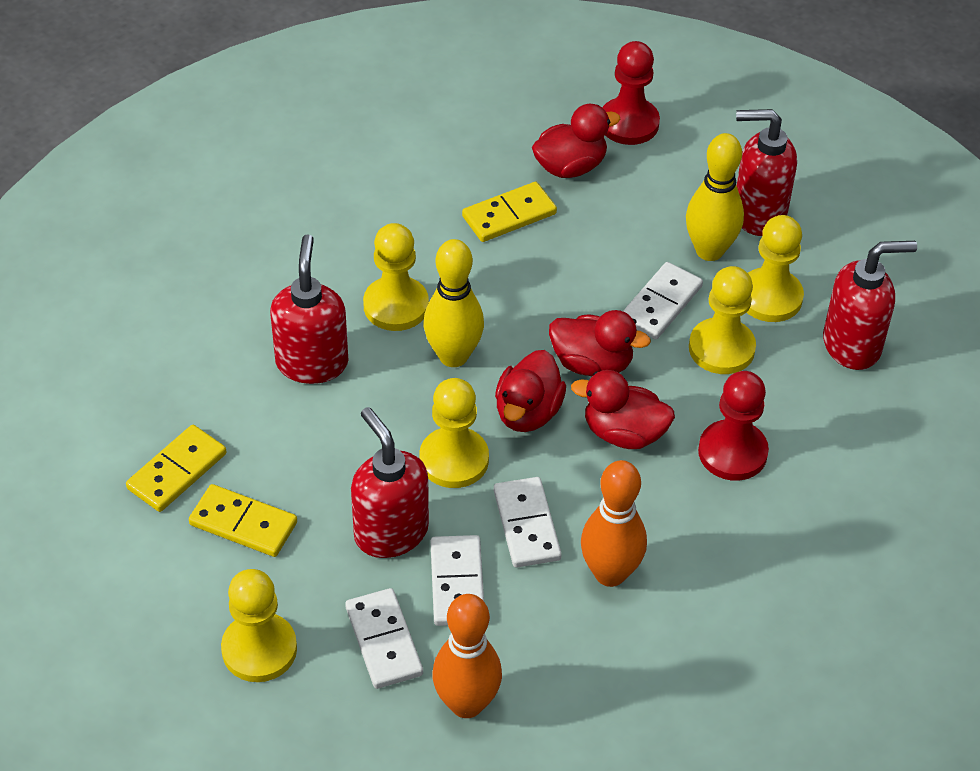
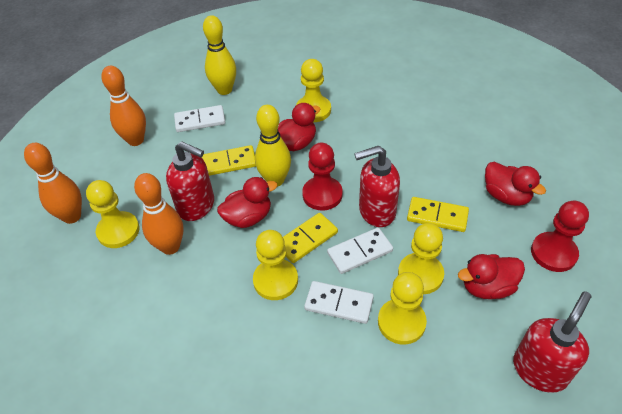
orange bowling pin: 2 -> 3
red soap dispenser: 4 -> 3
white domino: 4 -> 3

